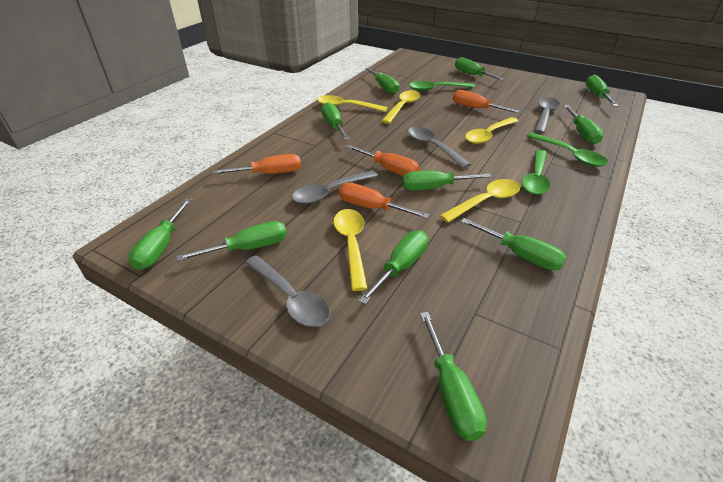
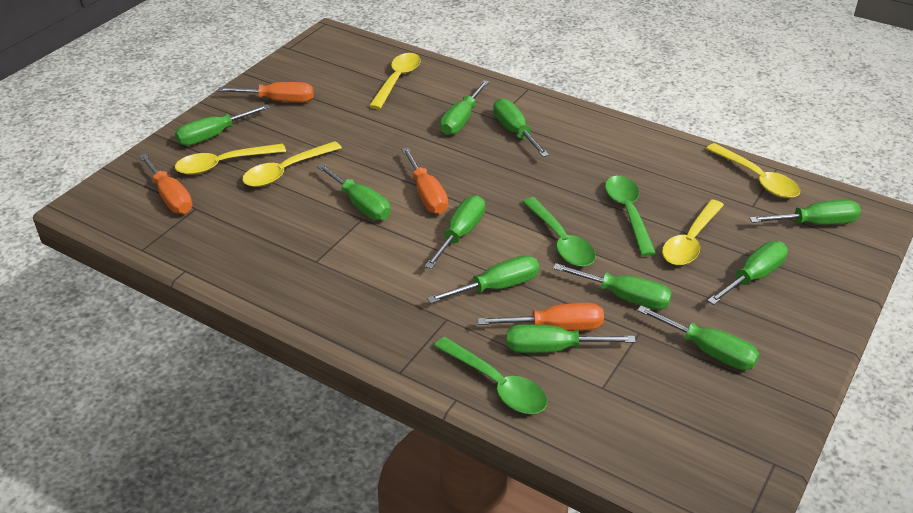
grey spoon: 4 -> 0

